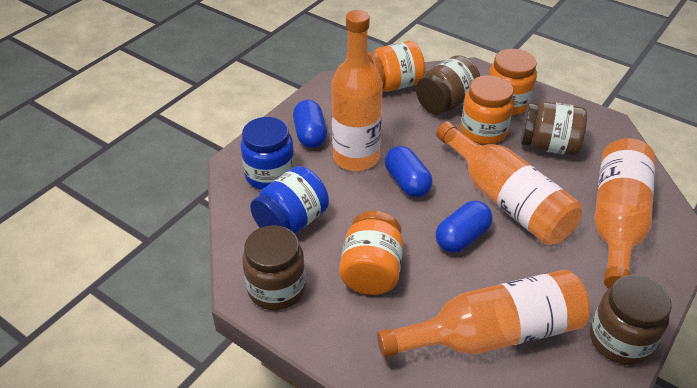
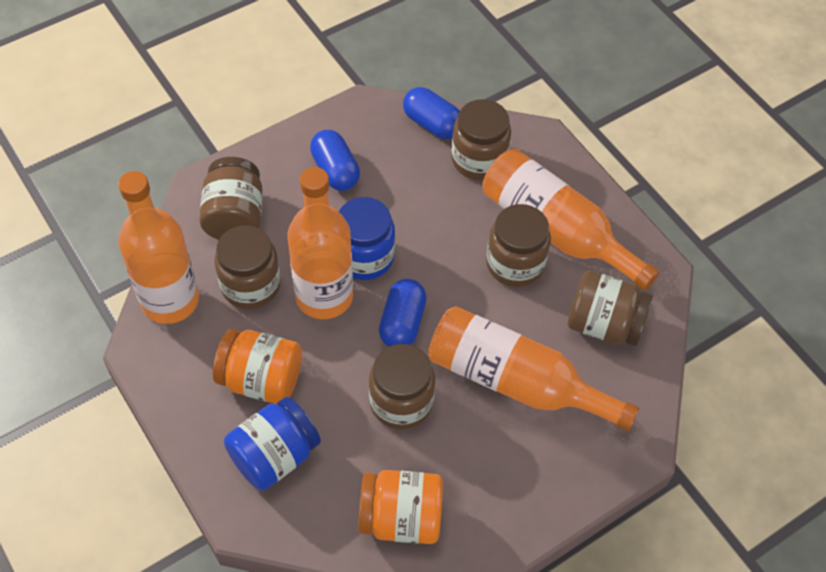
brown jar: 4 -> 6
orange jar: 4 -> 2

